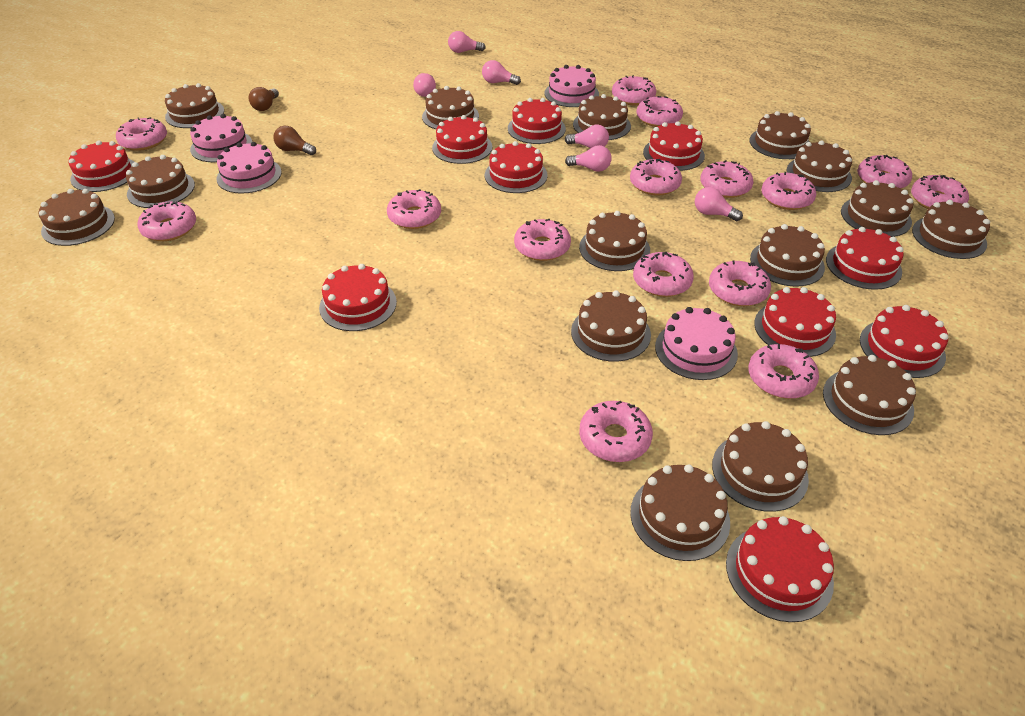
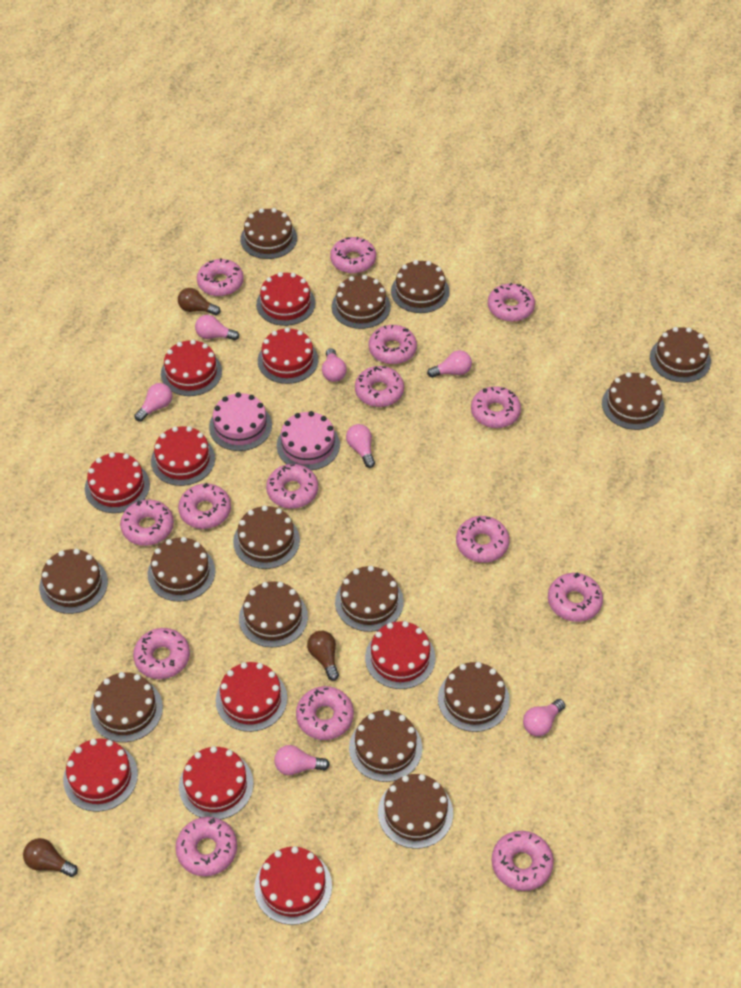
brown cake: 15 -> 14
brown light bulb: 2 -> 3
pink cake: 4 -> 2
pink light bulb: 6 -> 7

